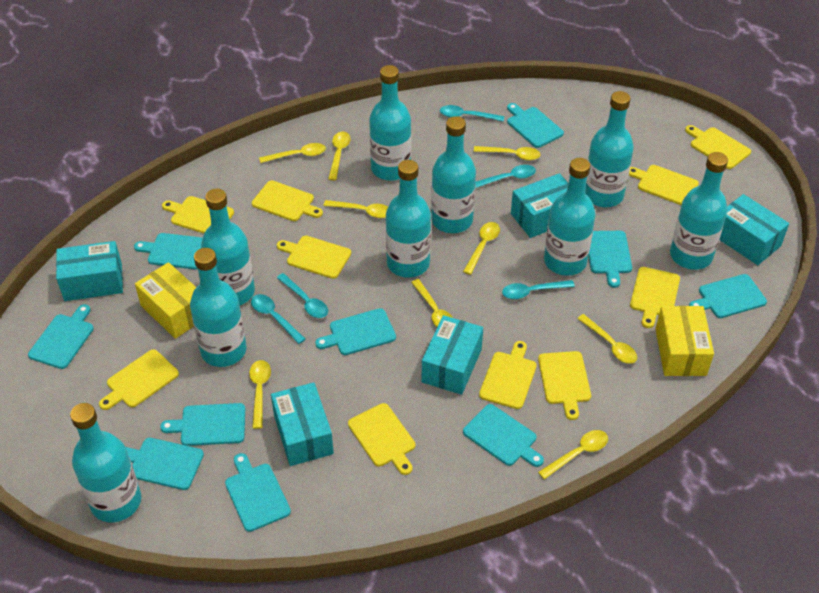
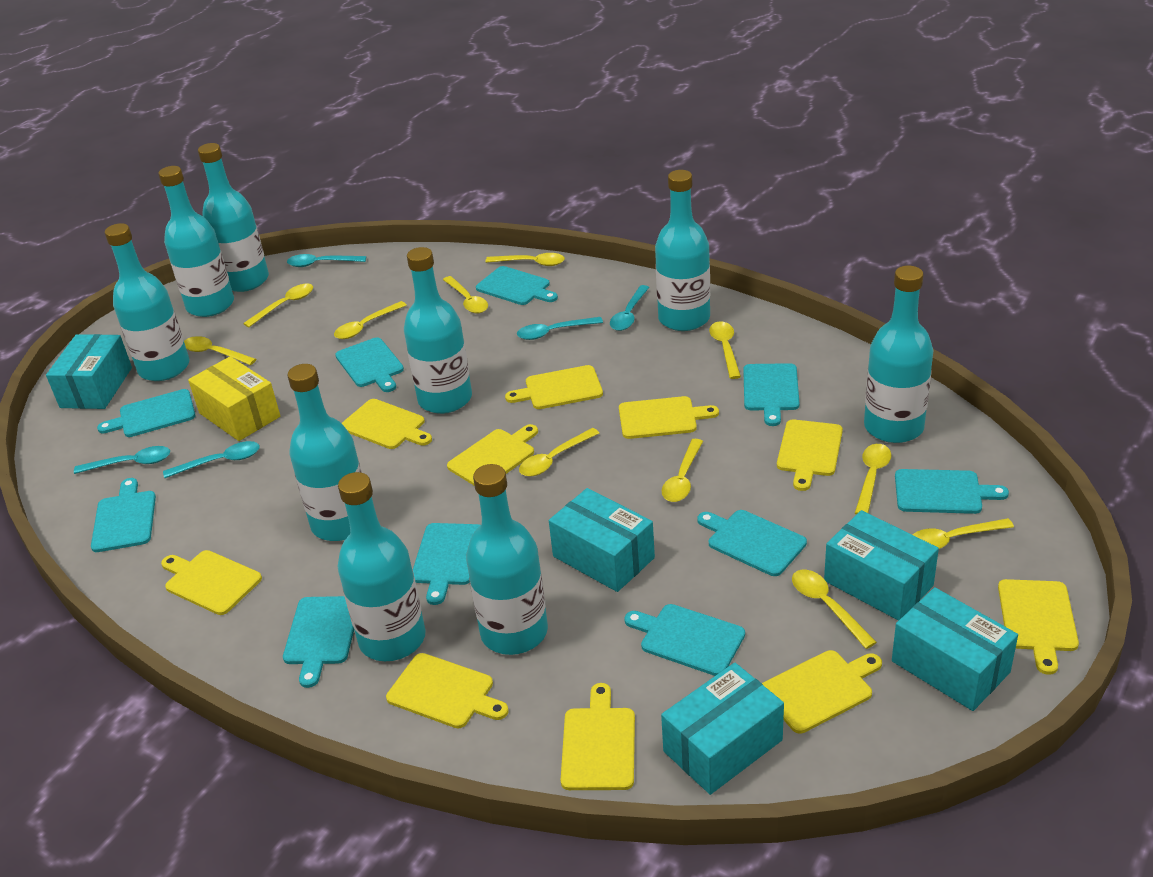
yellow box: 2 -> 1
yellow spoon: 9 -> 11

